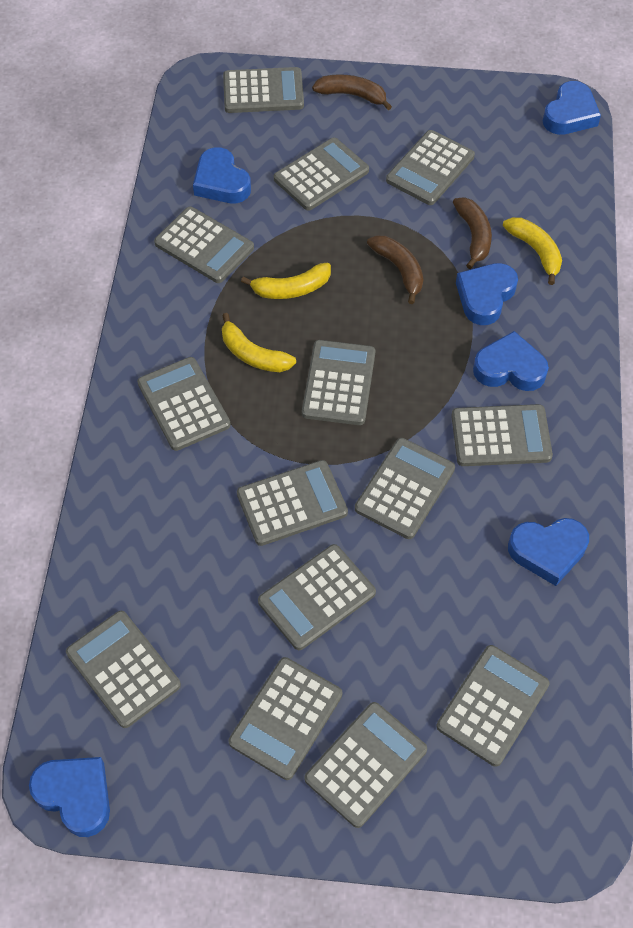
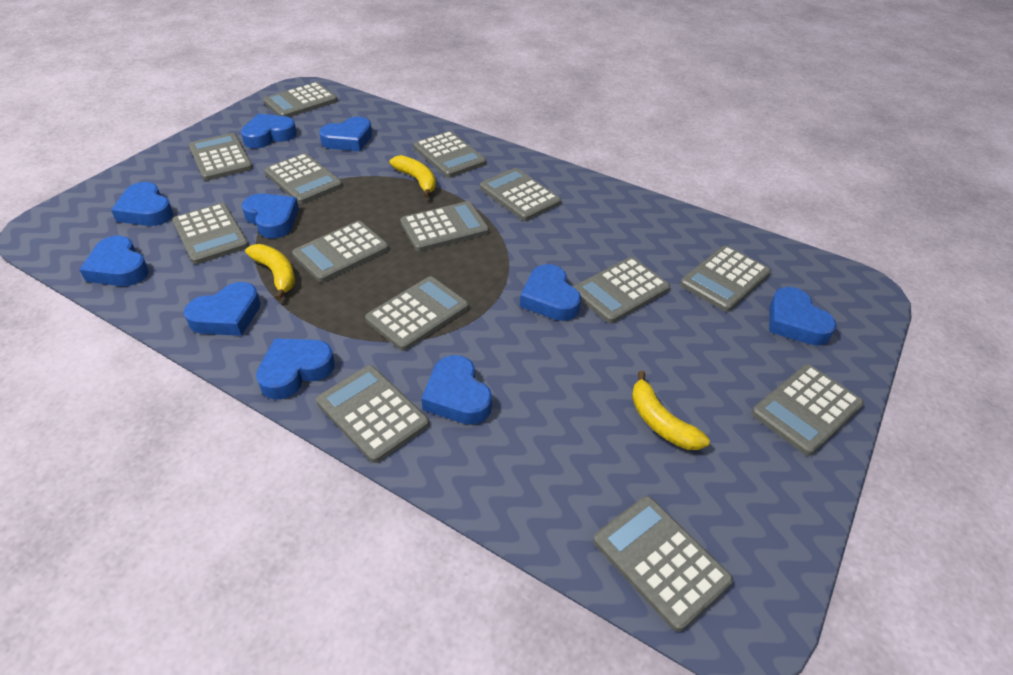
blue heart: 6 -> 10
brown banana: 3 -> 0

